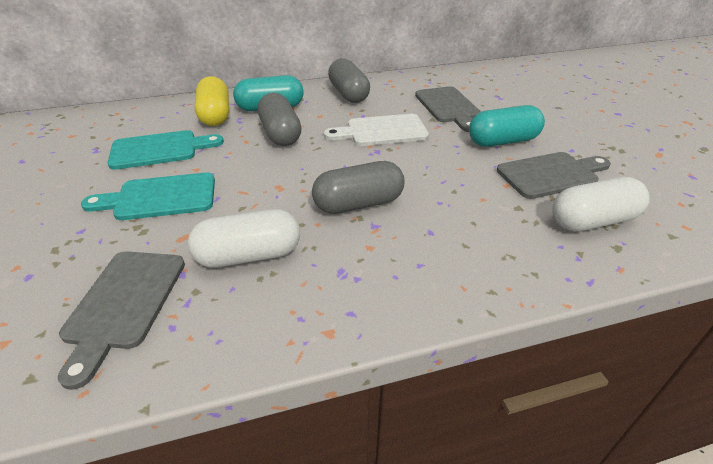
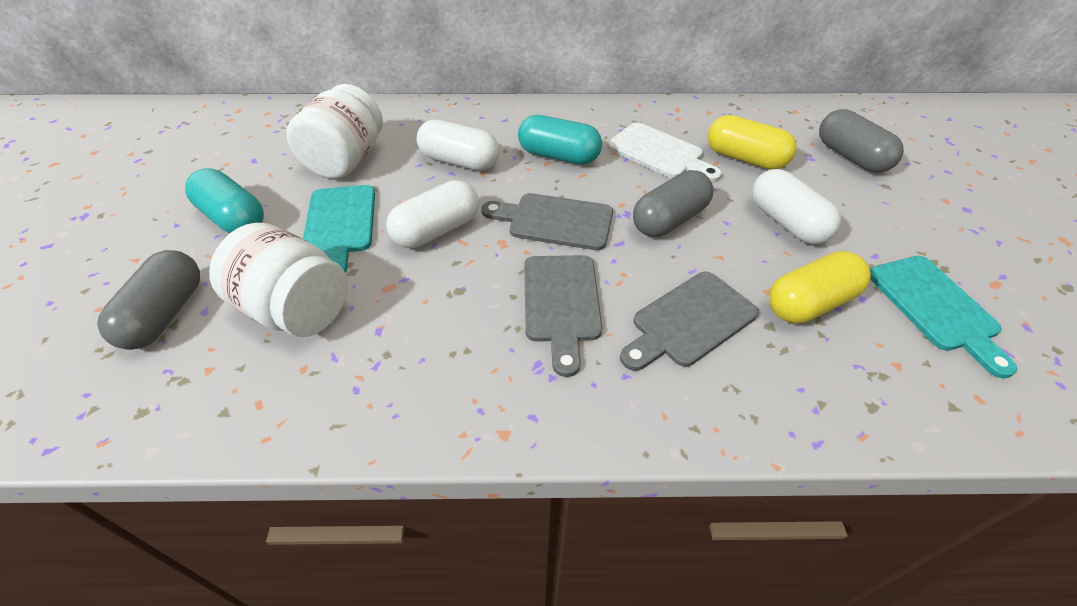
white capsule: 2 -> 3
white jar: 0 -> 2
yellow capsule: 1 -> 2

